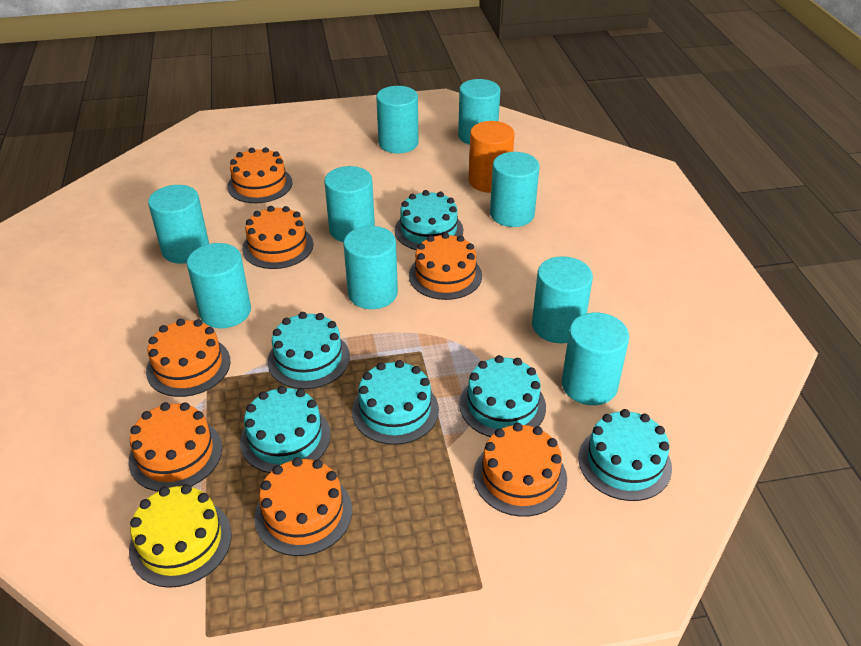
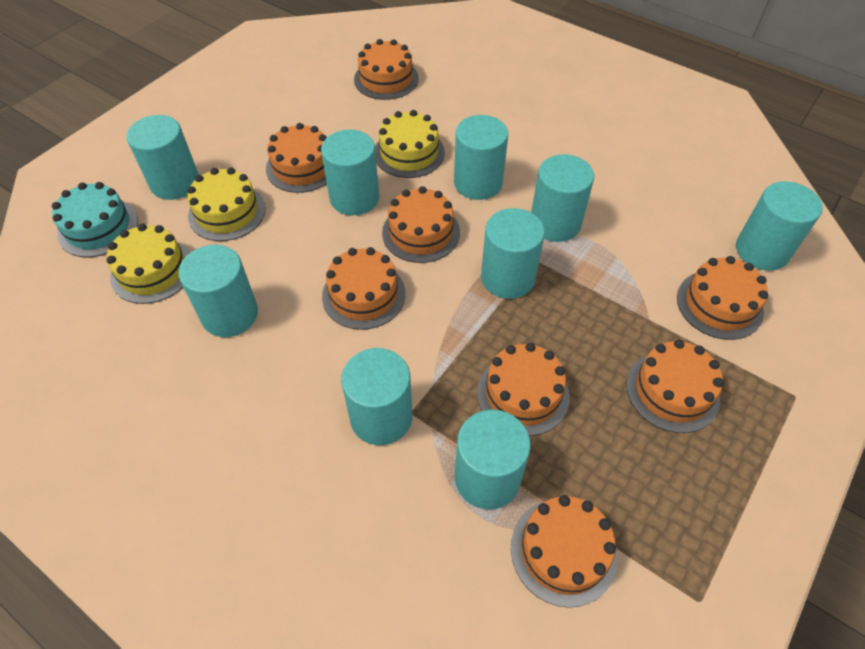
orange cake: 7 -> 8
orange cylinder: 1 -> 0
turquoise cake: 6 -> 1
yellow cake: 1 -> 3

